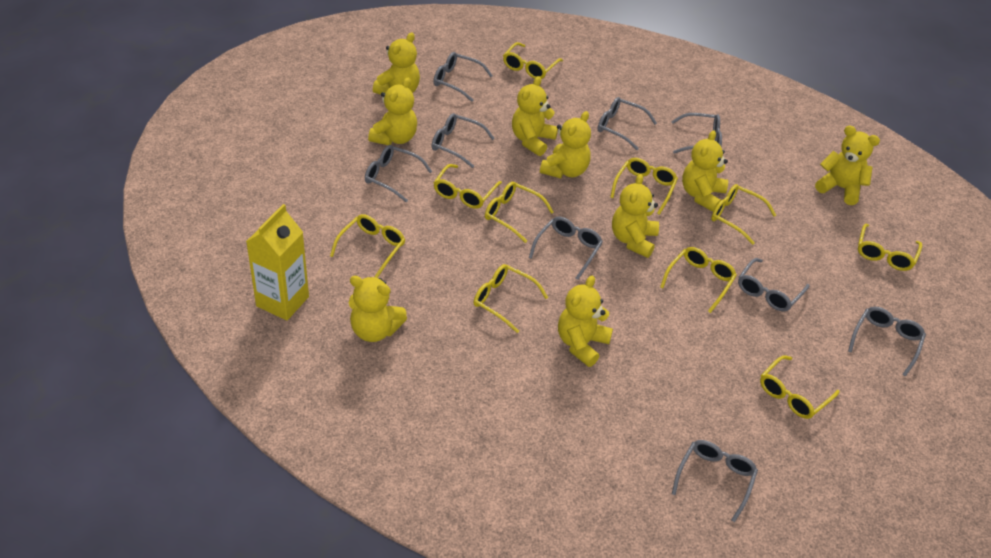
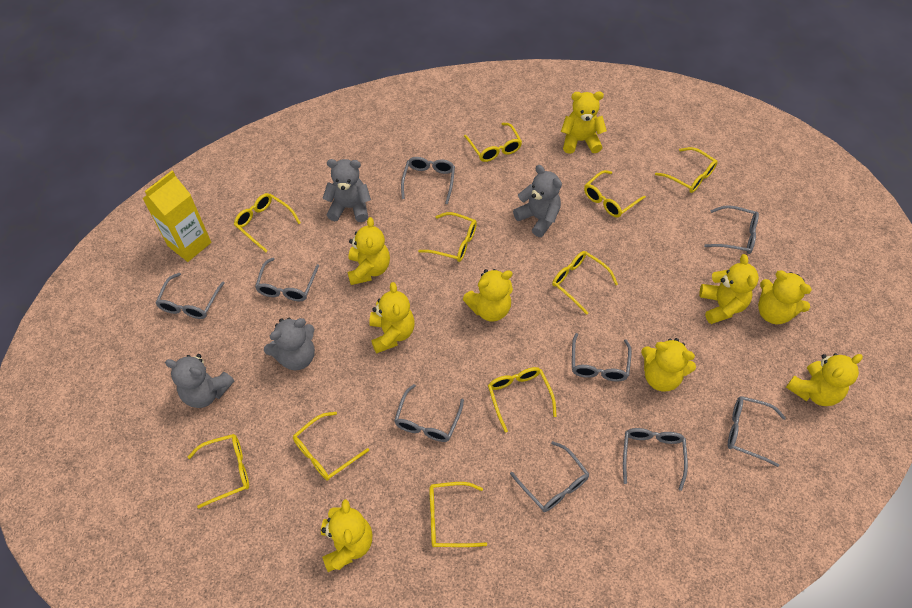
grey teddy bear: 0 -> 4

